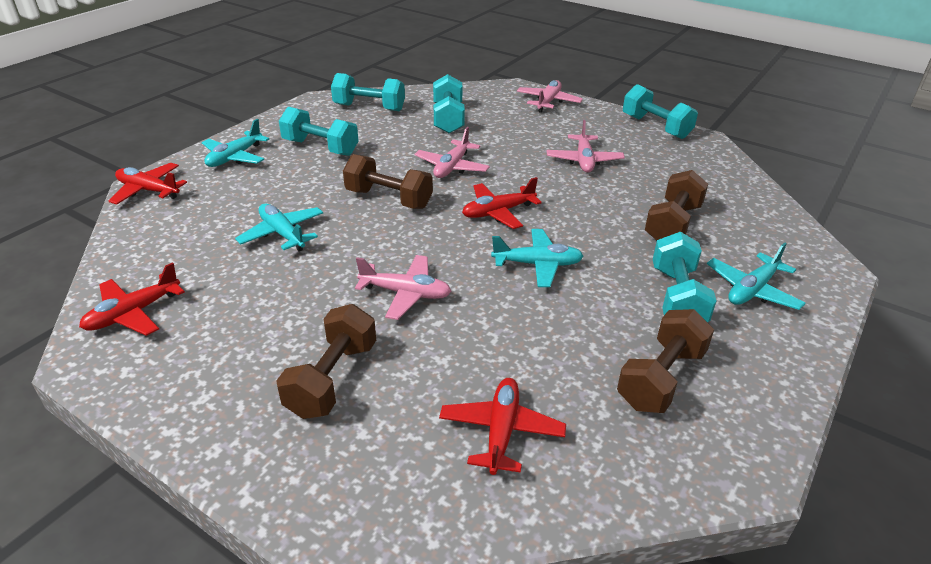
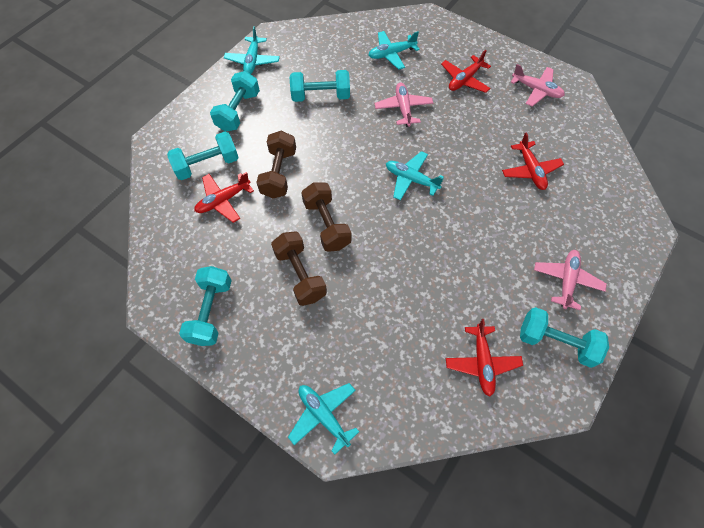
brown dumbbell: 4 -> 3
pink plane: 4 -> 3

